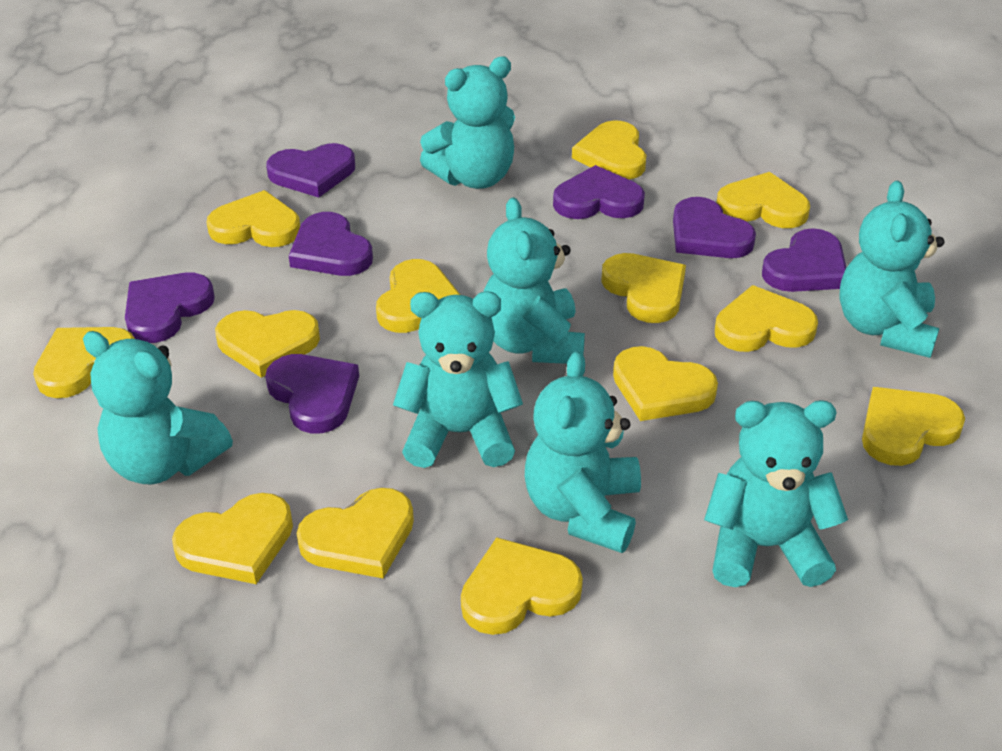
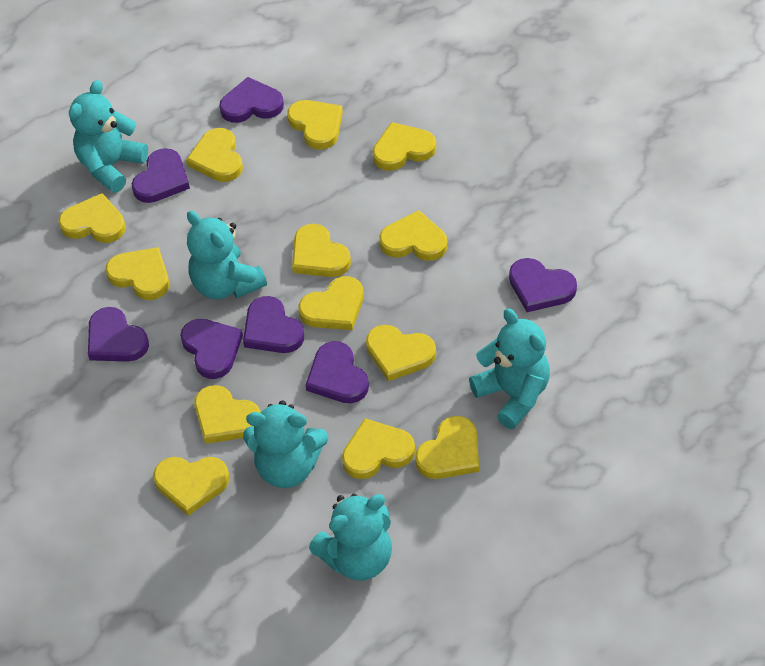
turquoise teddy bear: 7 -> 5

